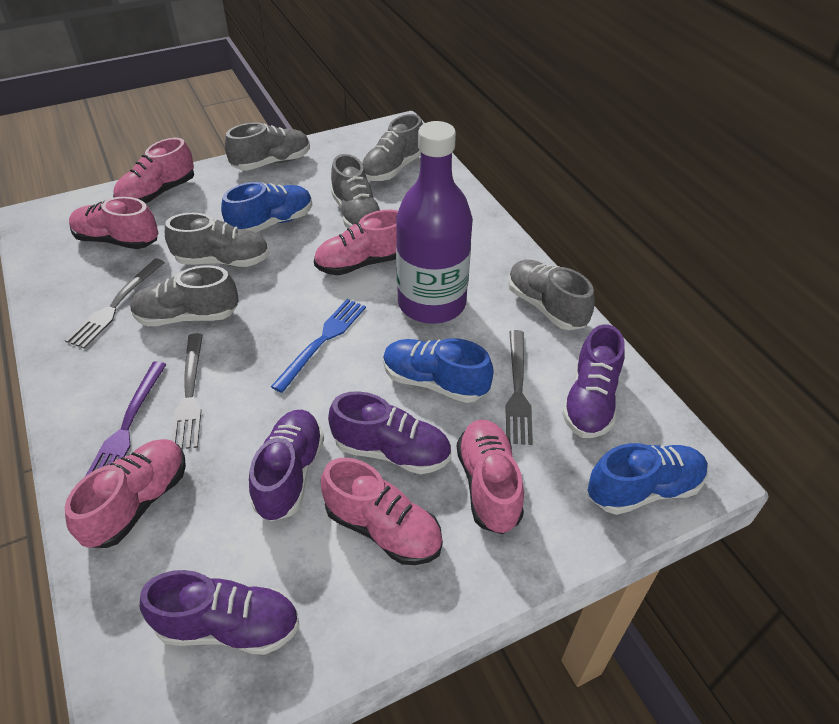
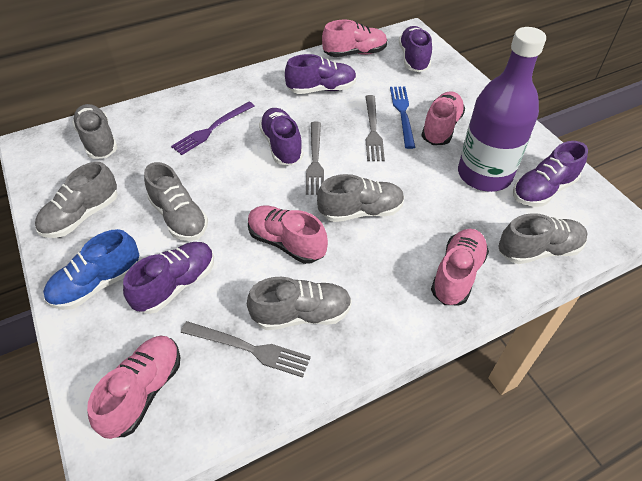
blue shoe: 3 -> 1
pink shoe: 6 -> 5
purple shoe: 4 -> 5

